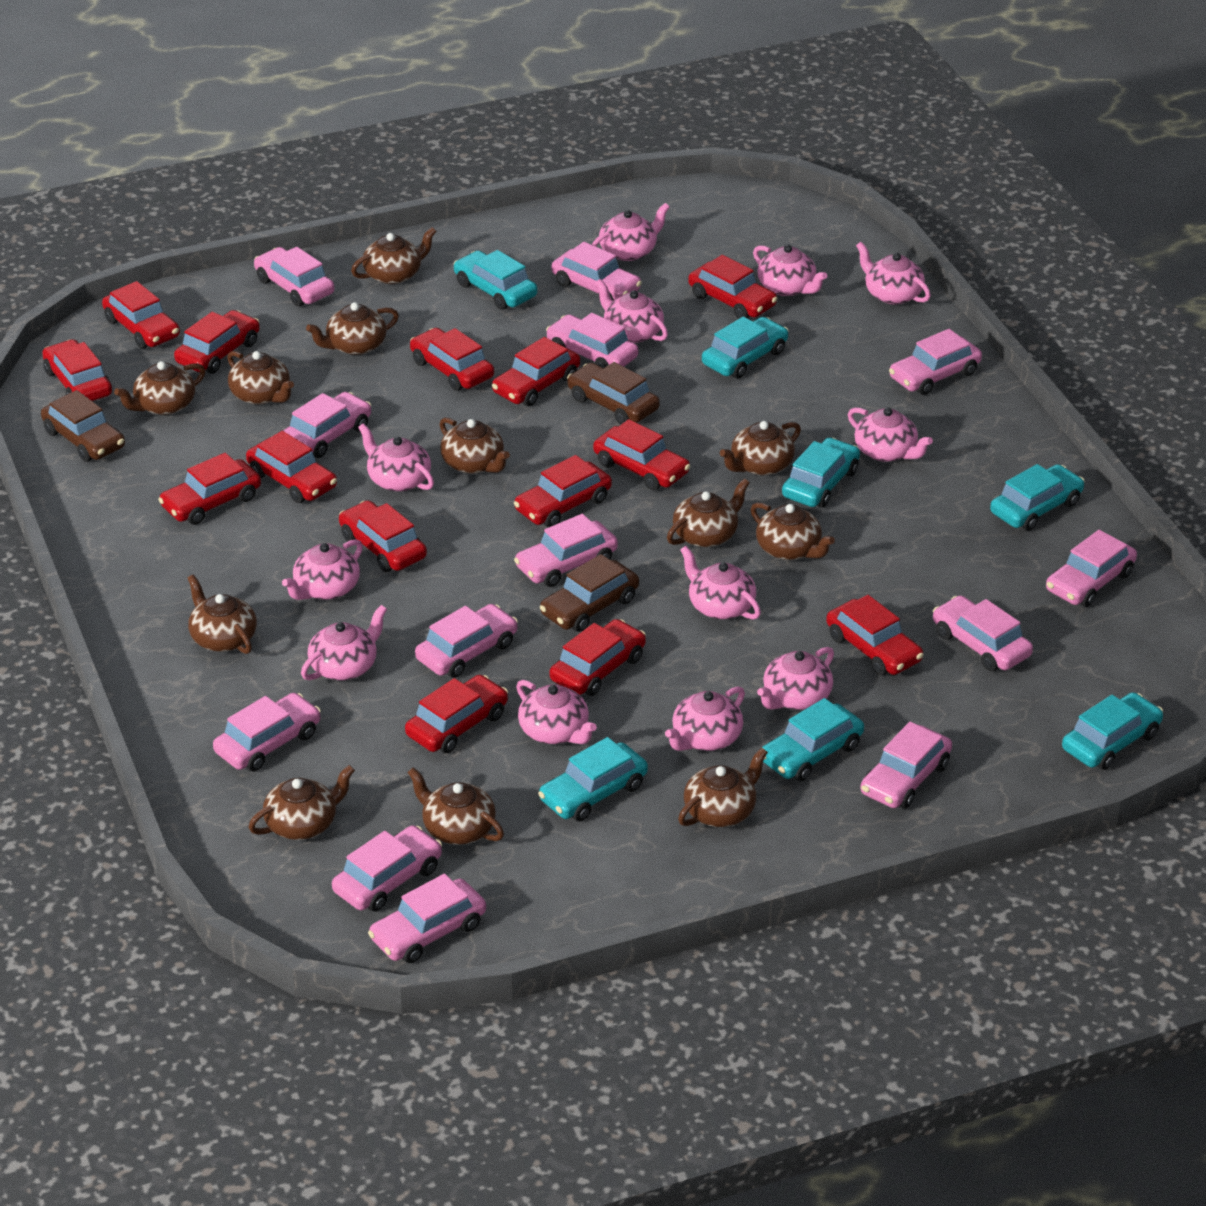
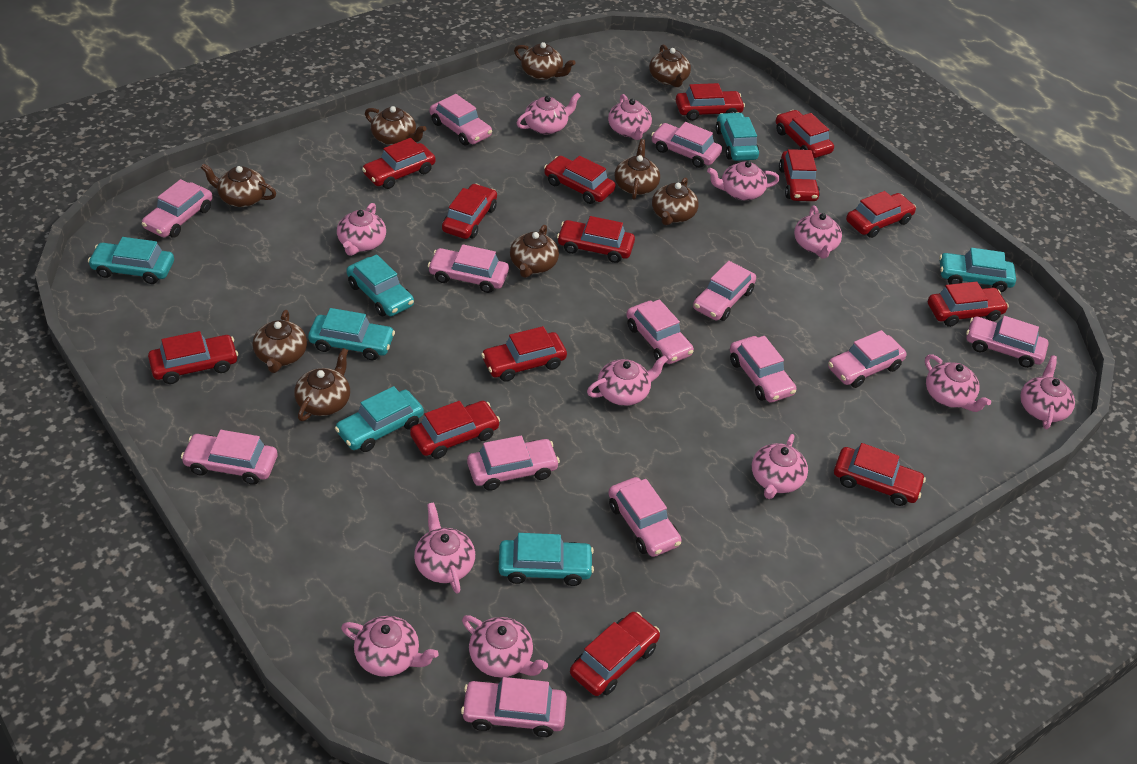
brown car: 3 -> 0
brown teapot: 12 -> 9

